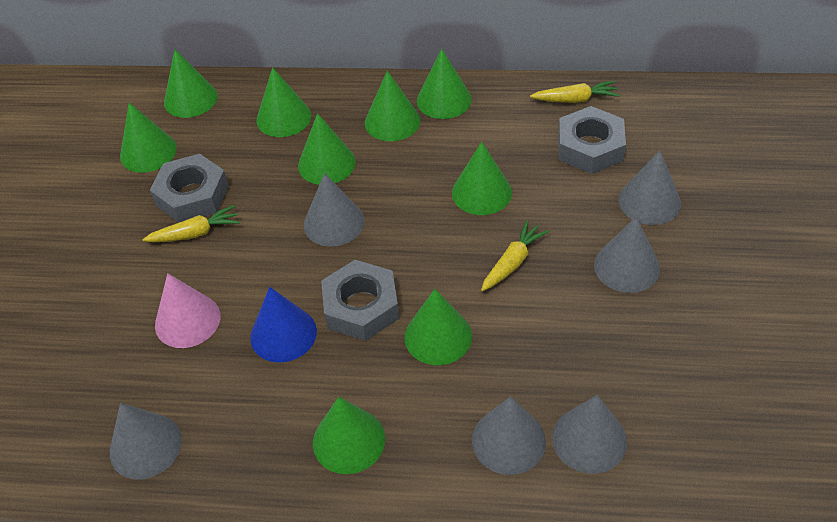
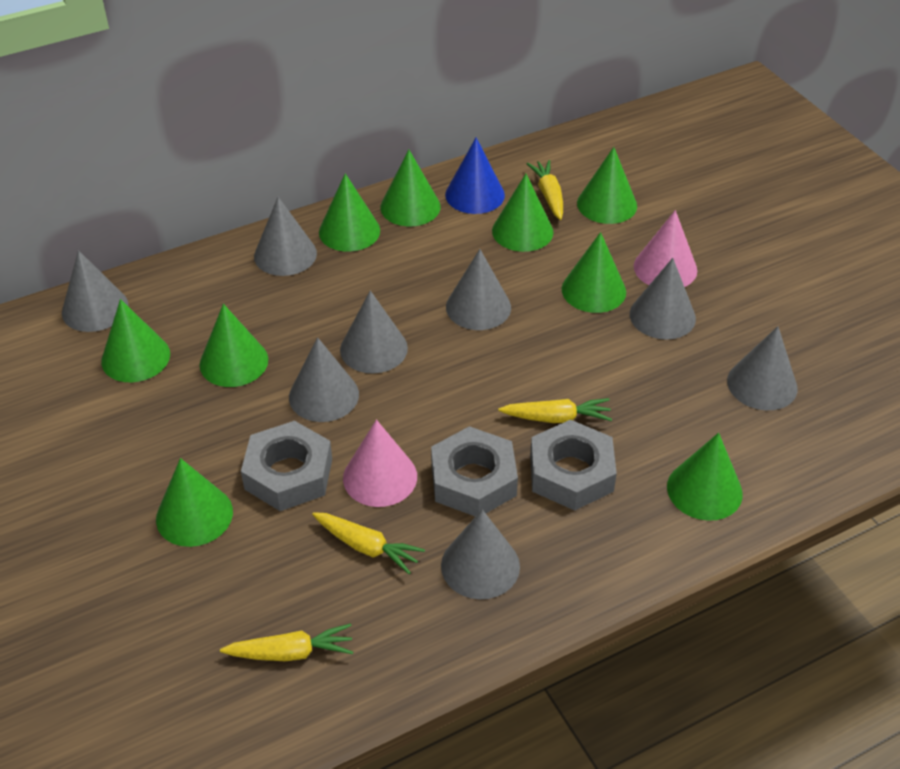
grey cone: 6 -> 8
pink cone: 1 -> 2
yellow carrot: 3 -> 4

